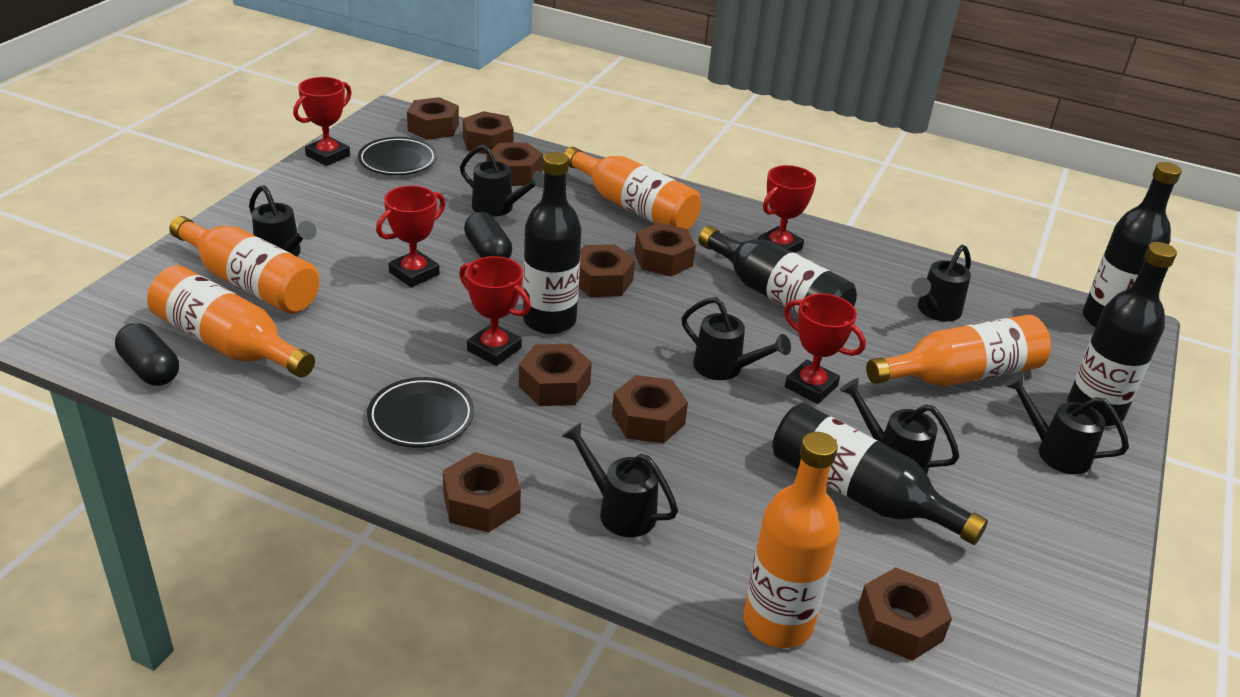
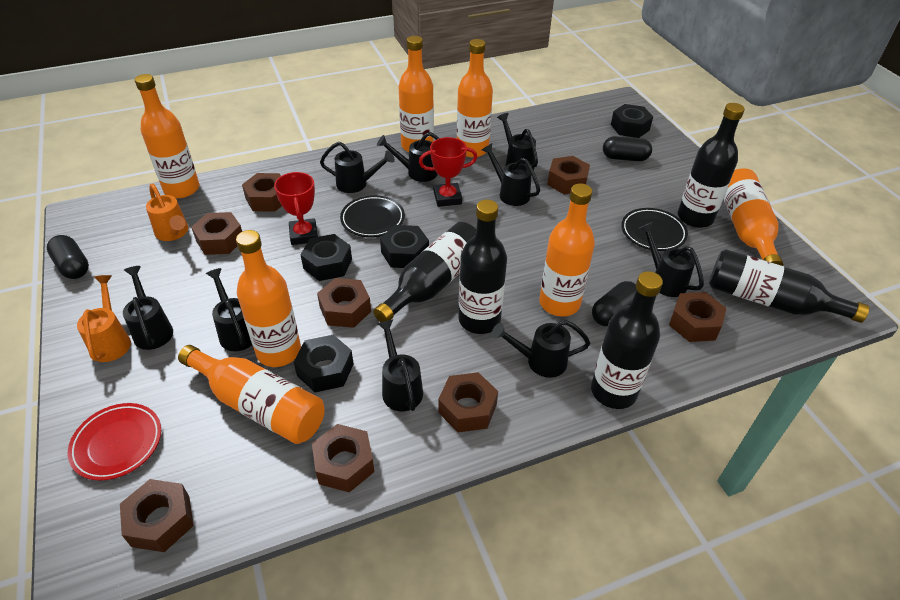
black capsule: 2 -> 3
black nut: 0 -> 4
black watering can: 7 -> 9
brown nut: 9 -> 8
orange bottle: 5 -> 7
orange watering can: 0 -> 2
red plate: 0 -> 1
red trophy: 5 -> 2

